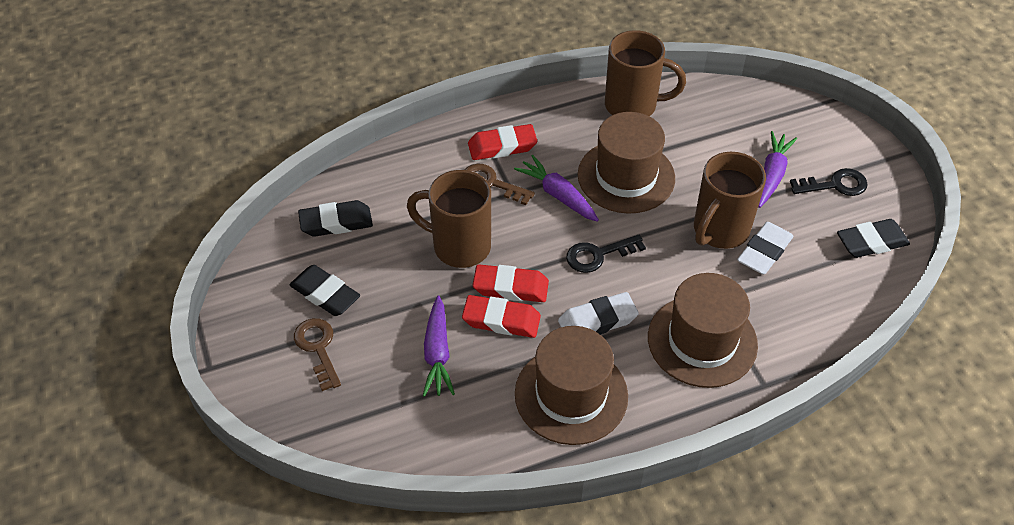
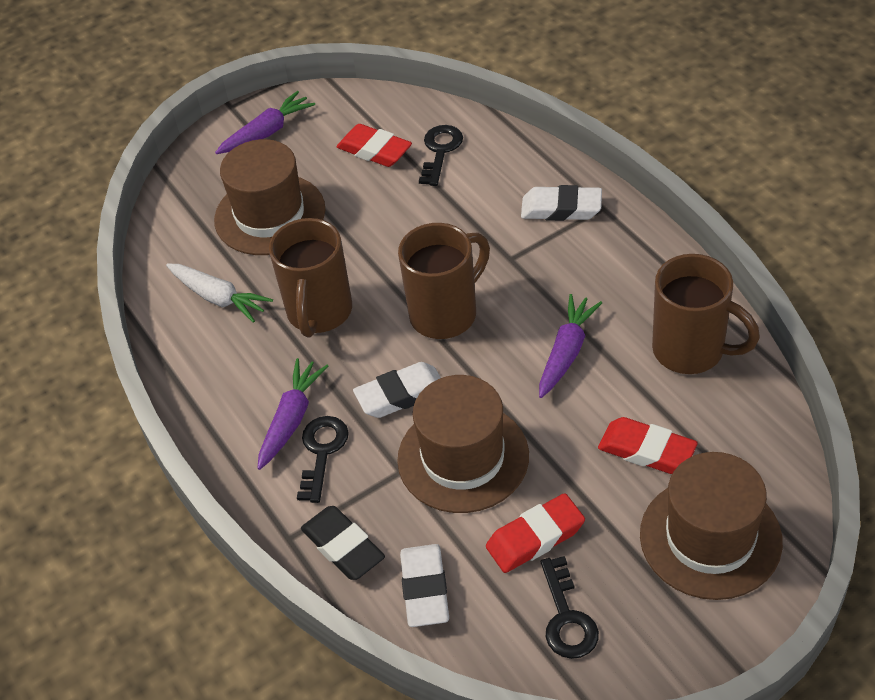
black eraser: 3 -> 1
black key: 2 -> 3
brown key: 2 -> 0
white carrot: 0 -> 1
white eraser: 2 -> 3

